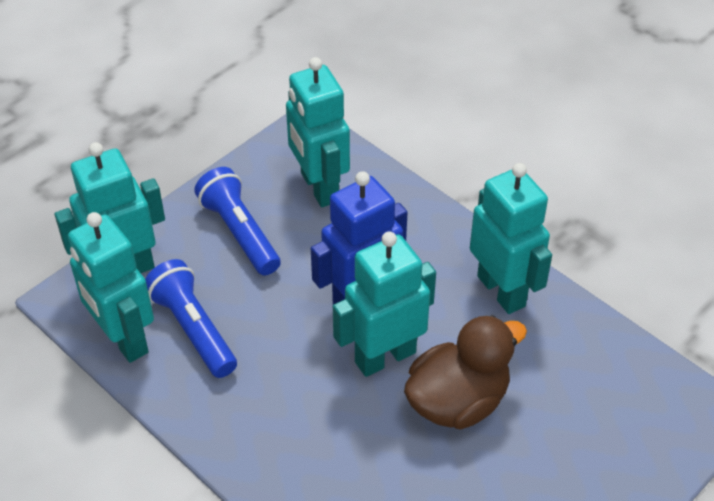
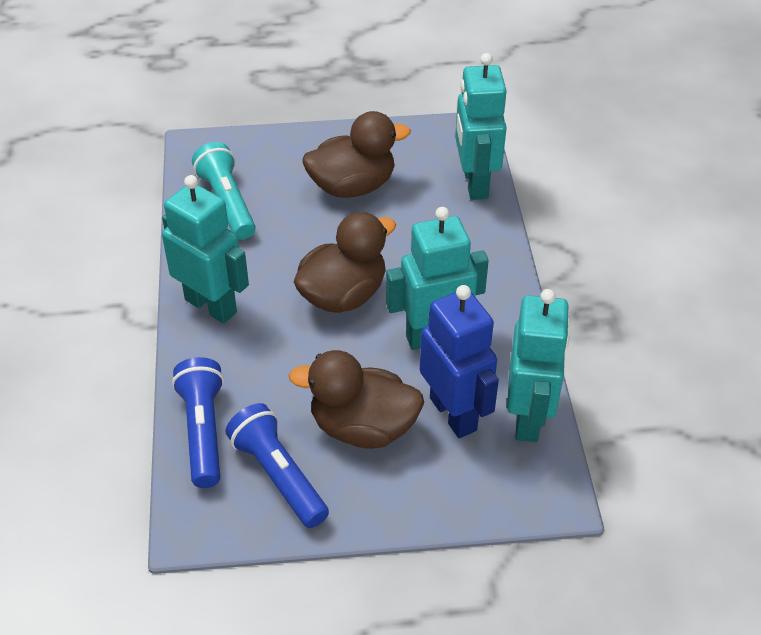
brown duck: 1 -> 3
turquoise flashlight: 0 -> 1
turquoise robot: 5 -> 4

